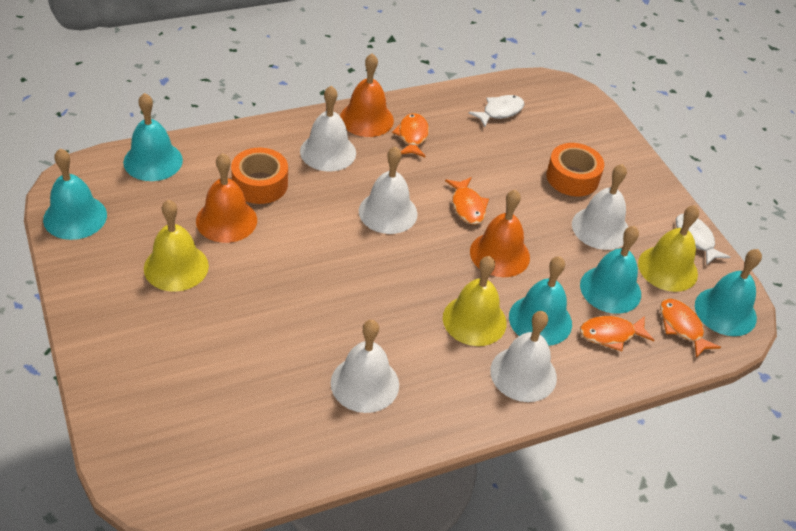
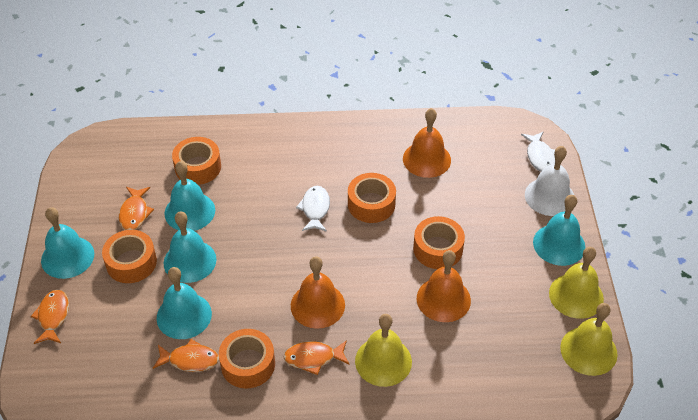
orange tape: 2 -> 5
white bell: 5 -> 1

